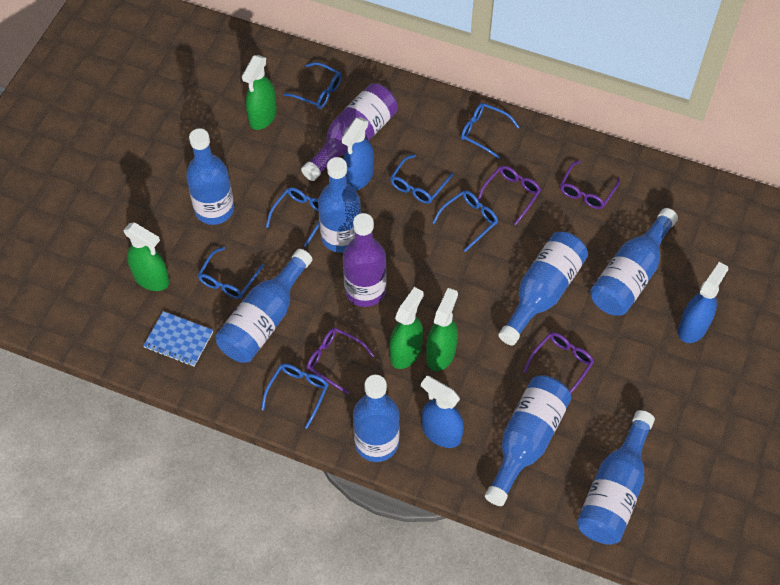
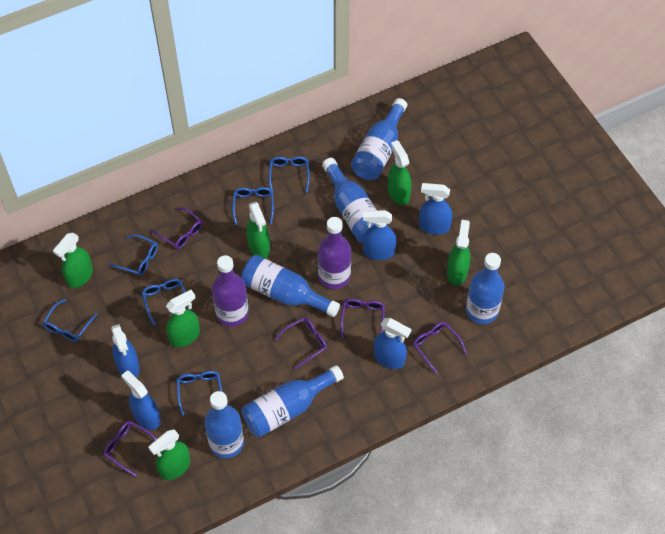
blue bottle: 8 -> 6
blue glasses: 7 -> 6
blue notebook: 1 -> 0
blue spray bottle: 3 -> 5
green spray bottle: 4 -> 6
purple glasses: 4 -> 5

